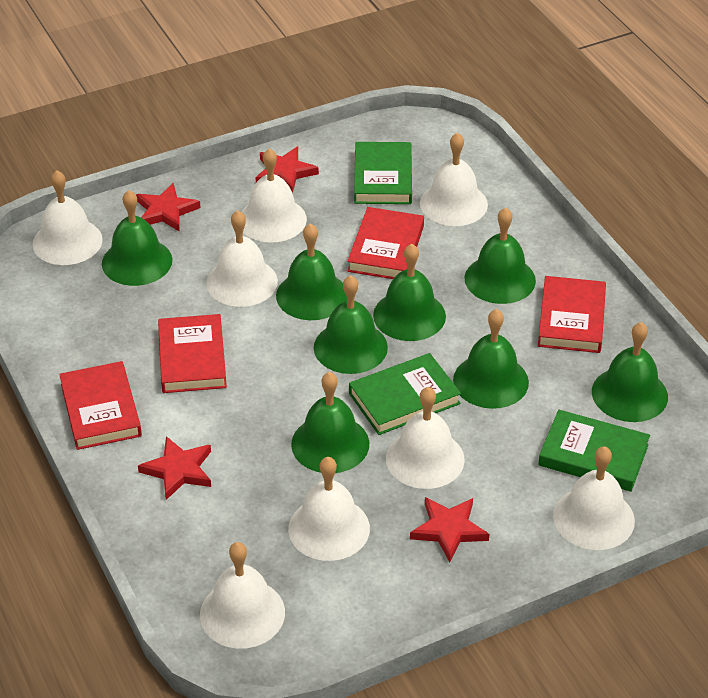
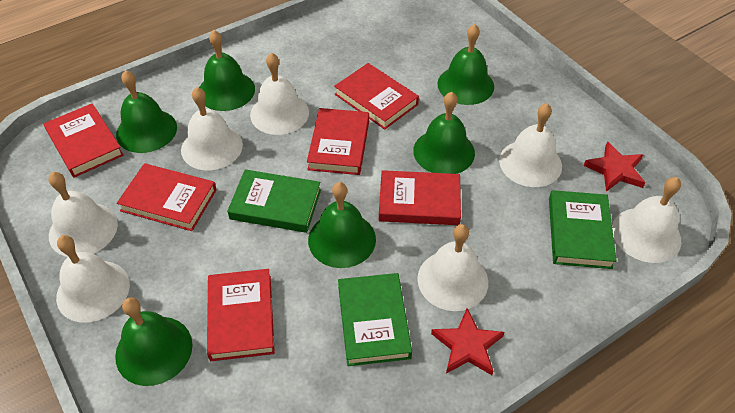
green bell: 8 -> 6
red book: 4 -> 6
red star: 4 -> 2
white bell: 8 -> 7

